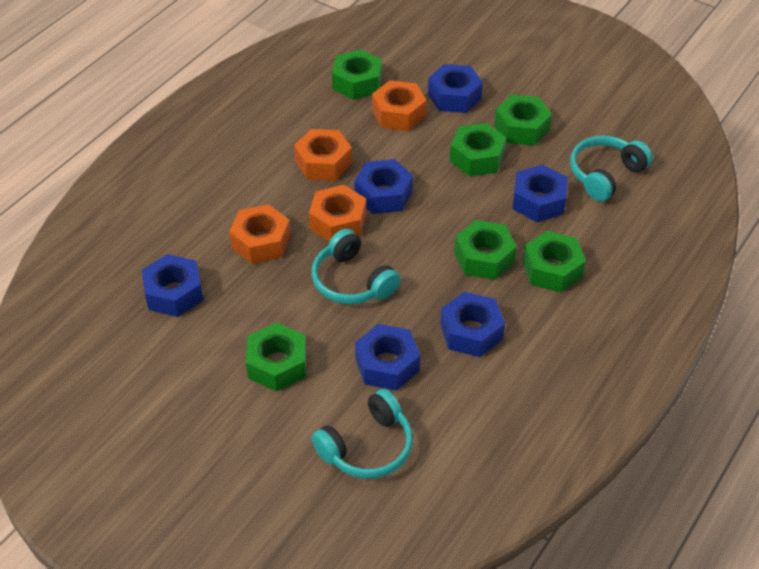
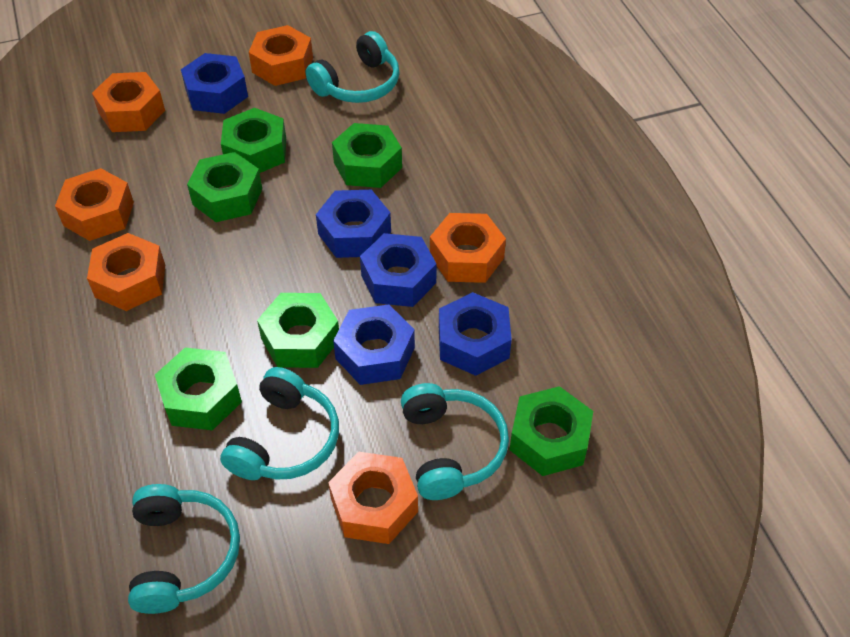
blue nut: 6 -> 5
orange nut: 4 -> 6
turquoise headphones: 3 -> 4

